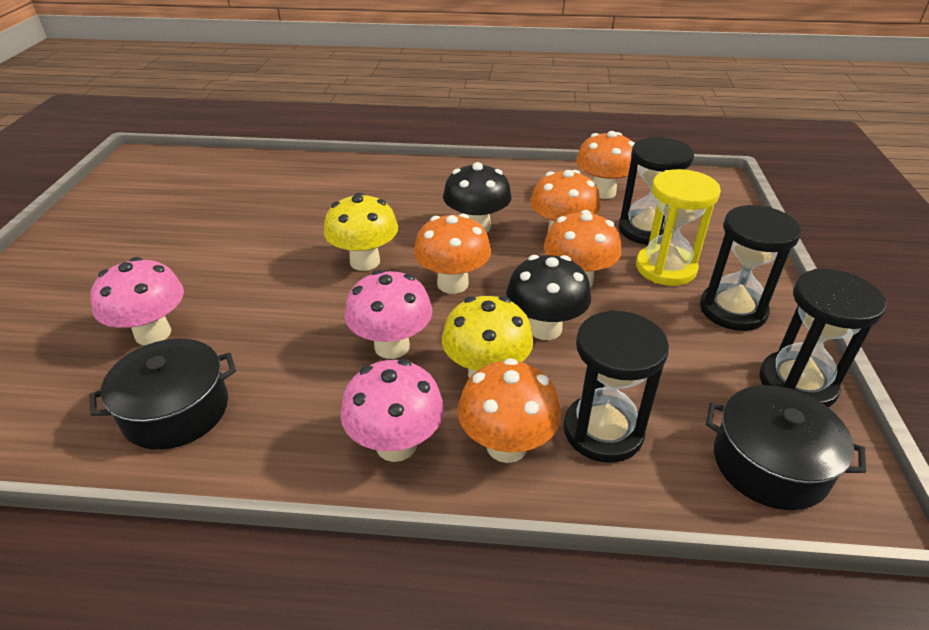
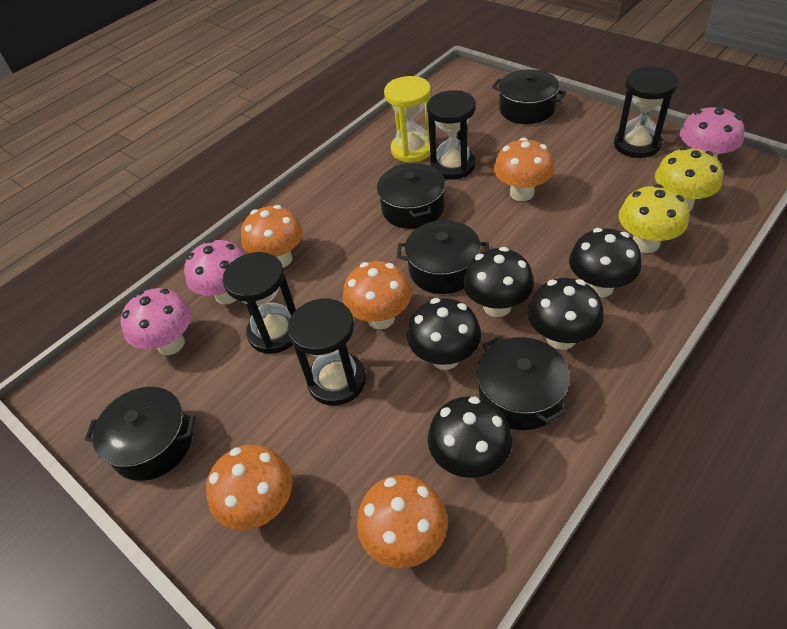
black mushroom: 2 -> 5
black pot: 2 -> 5

